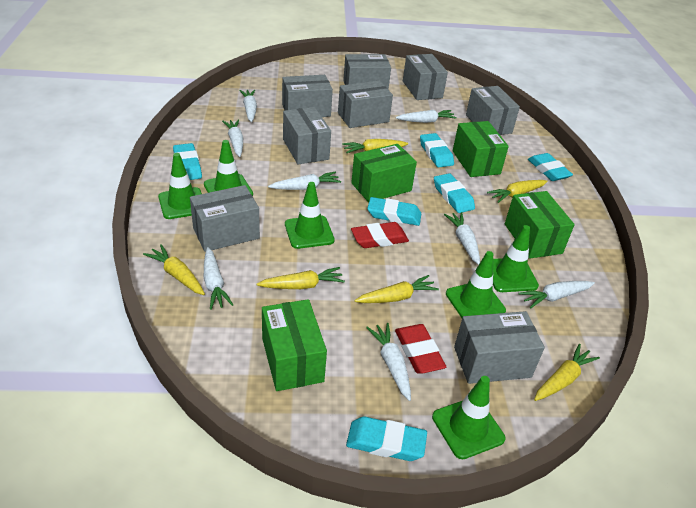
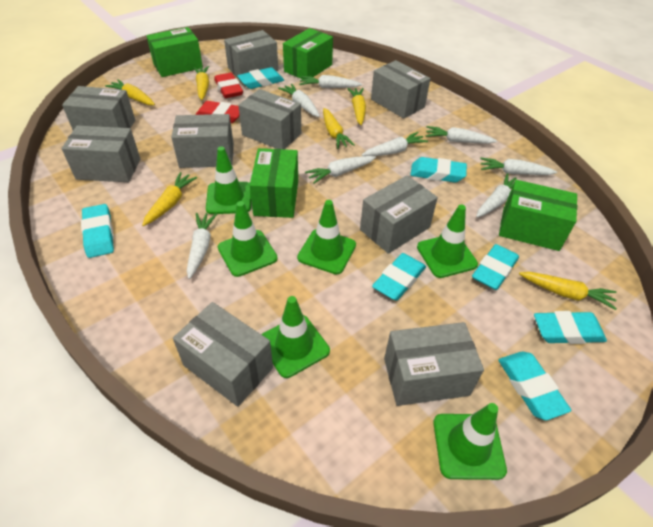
grey box: 8 -> 9
turquoise eraser: 6 -> 7

